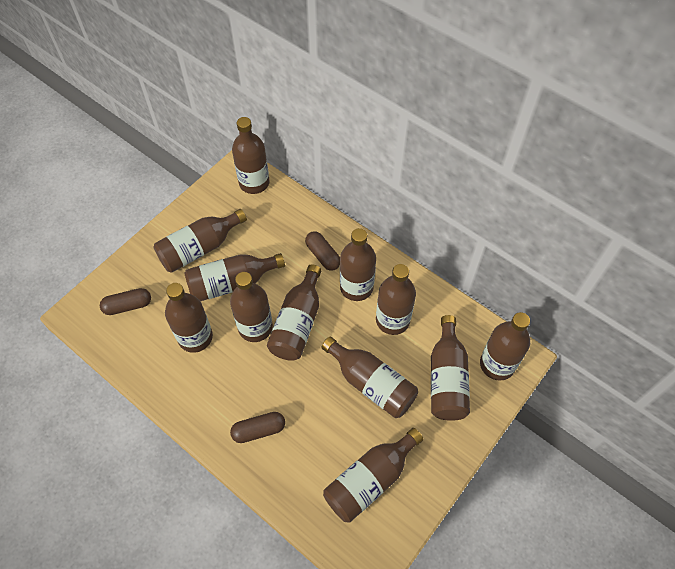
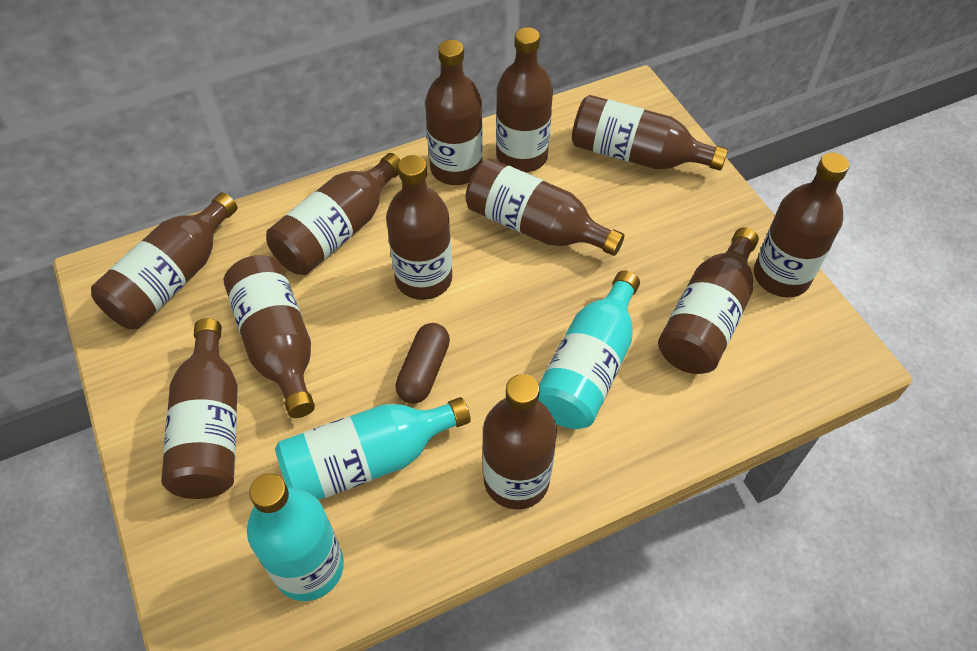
brown capsule: 3 -> 1
turquoise bottle: 0 -> 3

